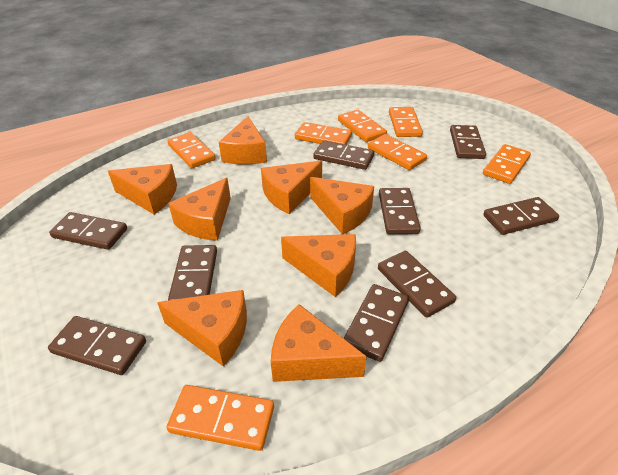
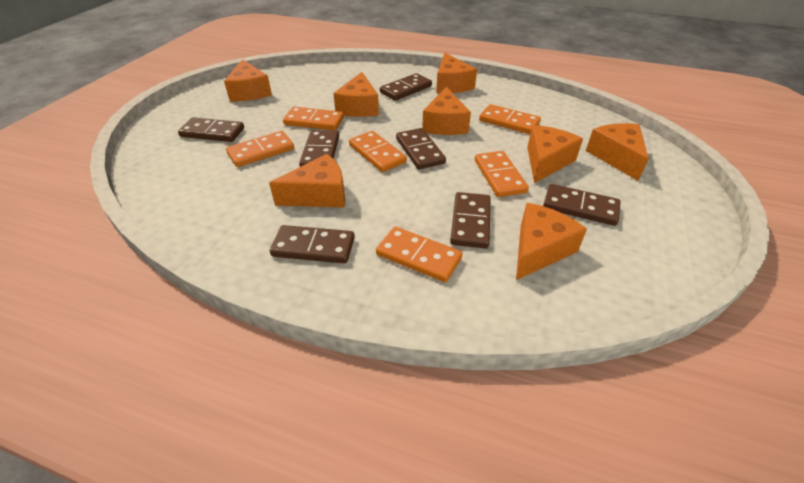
brown domino: 9 -> 7
orange domino: 7 -> 6

